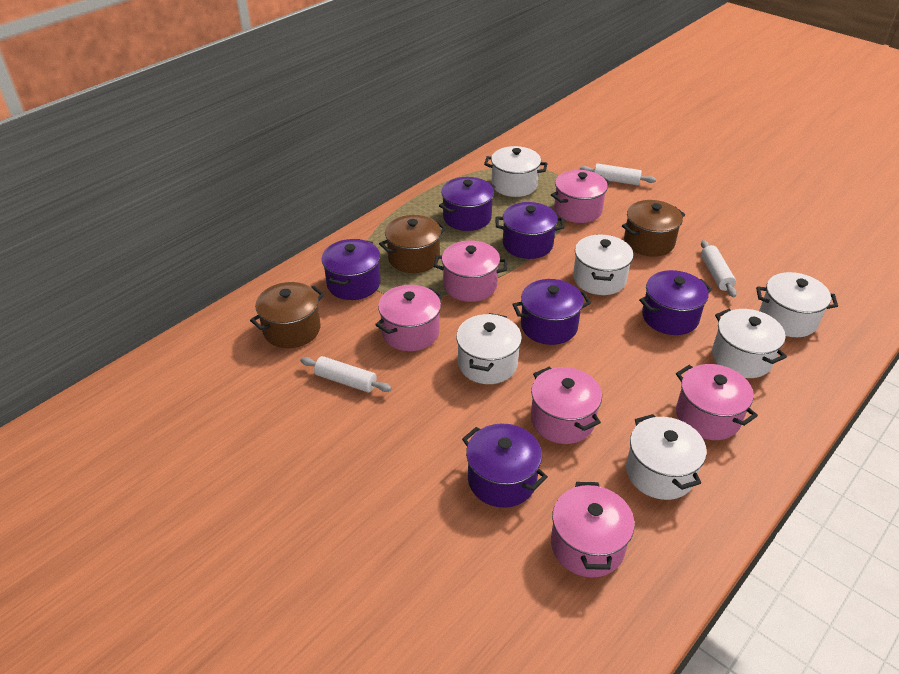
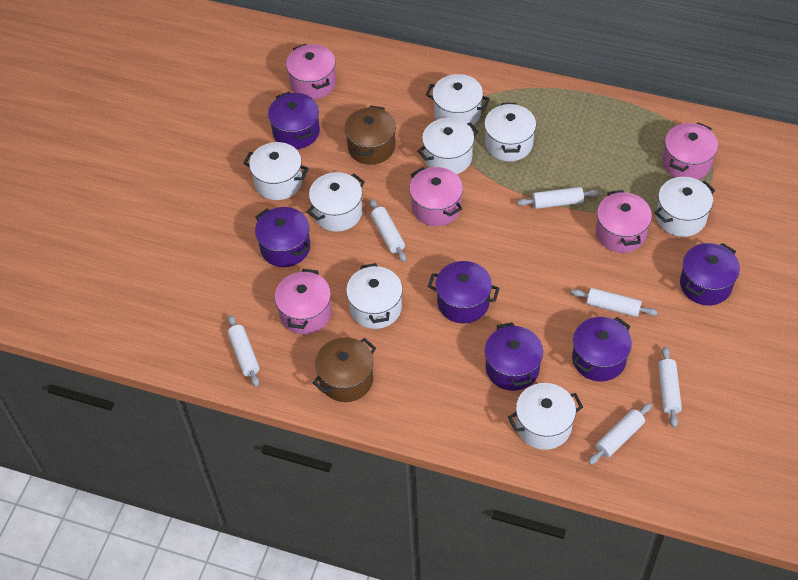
brown pot: 3 -> 2
pink pot: 6 -> 5
white pot: 6 -> 8
white rolling pin: 3 -> 6

